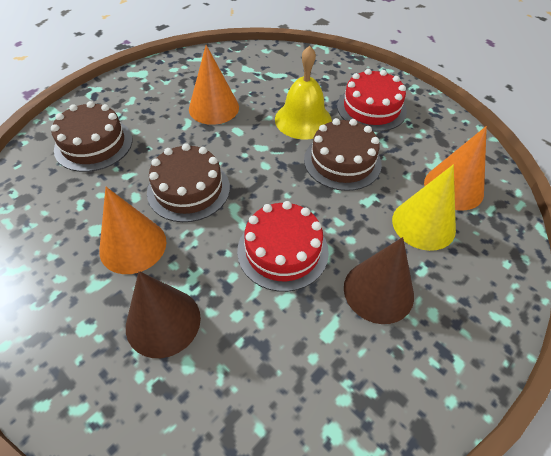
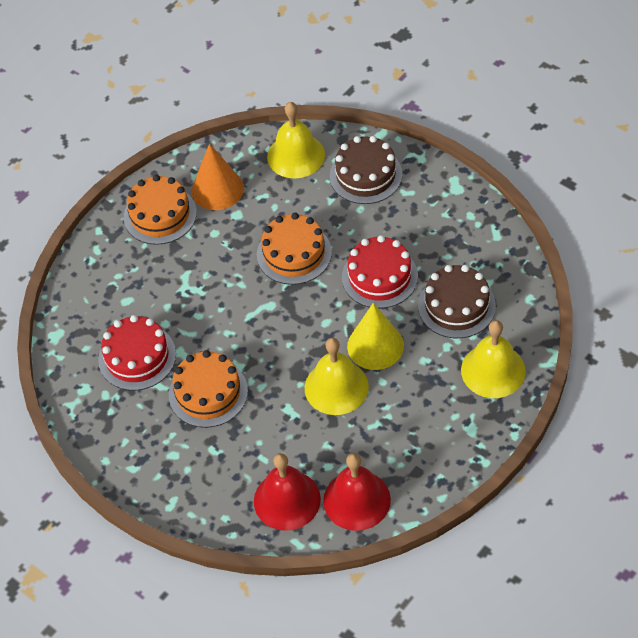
brown cake: 3 -> 2
brown cone: 2 -> 0
orange cake: 0 -> 3
orange cone: 3 -> 1
red bell: 0 -> 2
yellow bell: 1 -> 3

